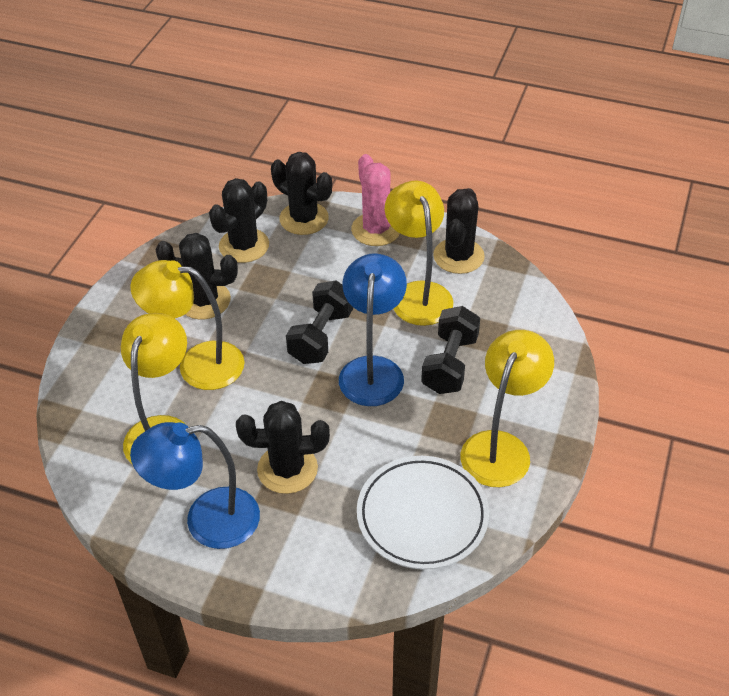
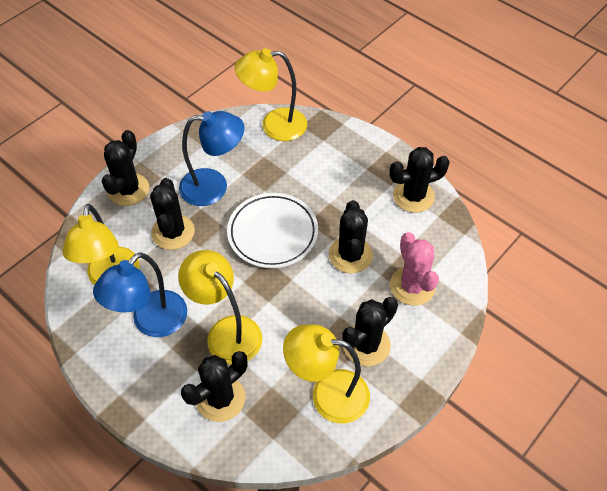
black cactus: 5 -> 6
black dumbbell: 2 -> 0

